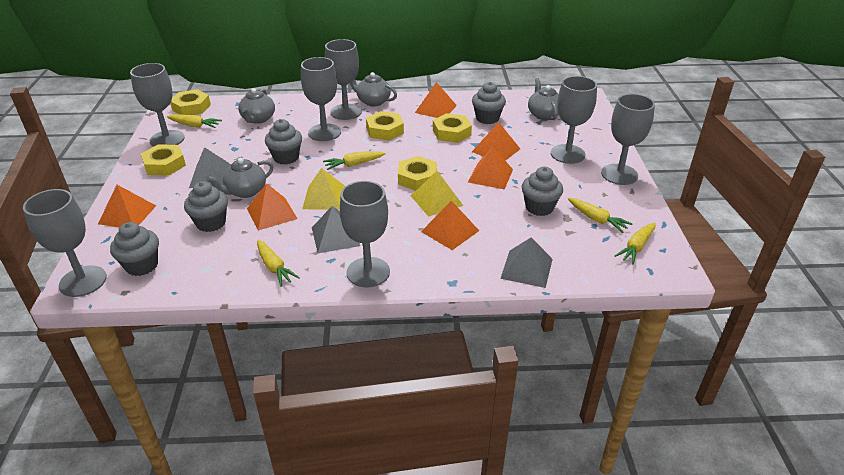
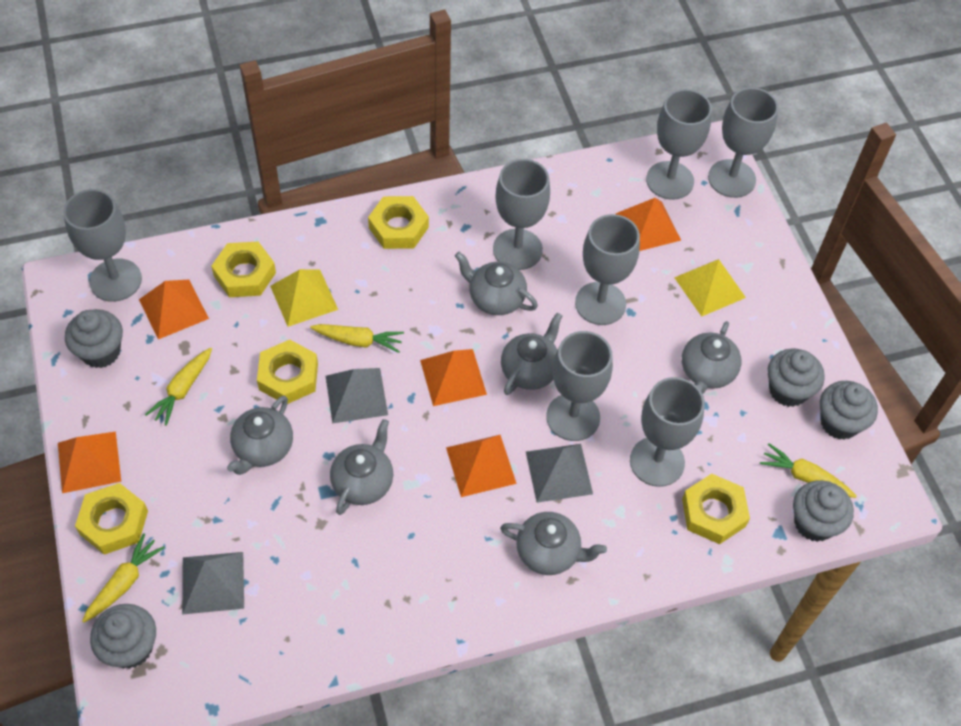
grey teapot: 4 -> 6
orange pyramid: 6 -> 5
yellow carrot: 5 -> 4

